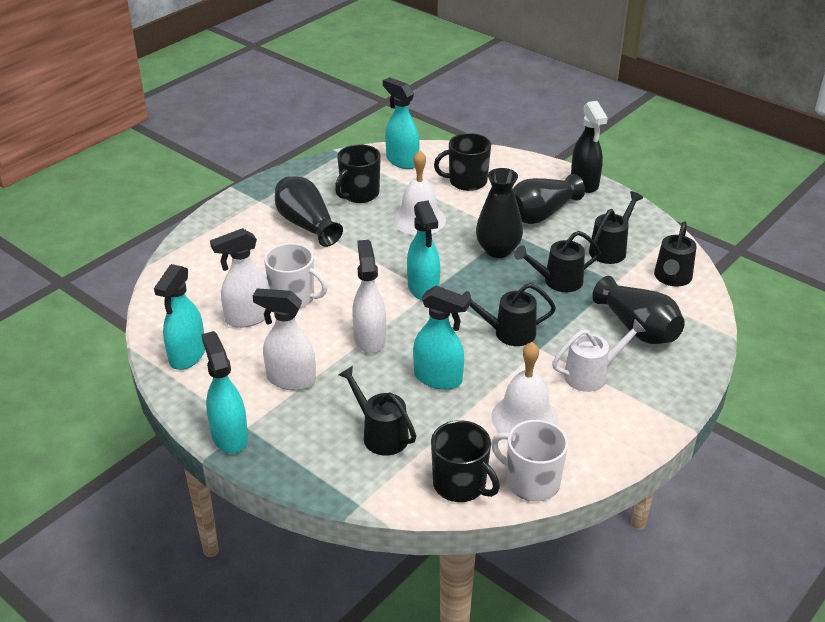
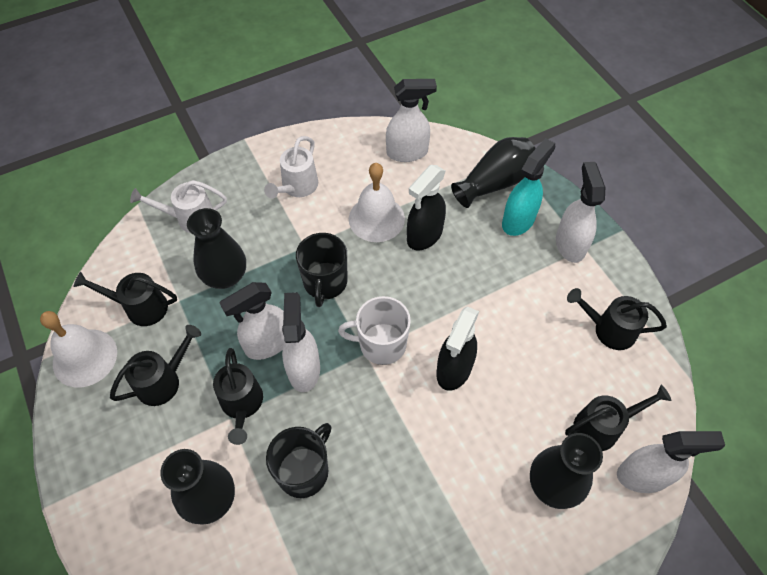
black mug: 3 -> 2
black spray bottle: 1 -> 2
turquoise spray bottle: 5 -> 1
white mug: 2 -> 1
white spray bottle: 3 -> 5
white watering can: 1 -> 2

